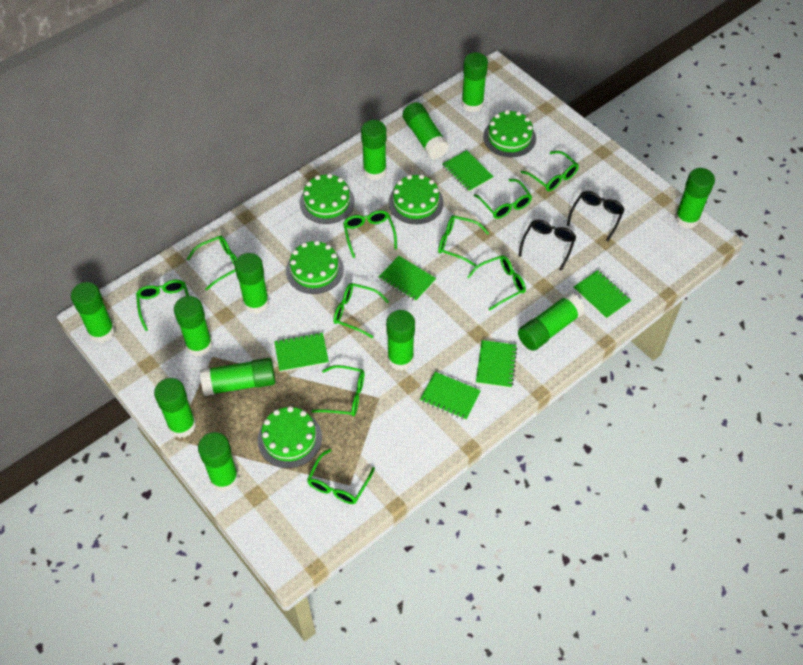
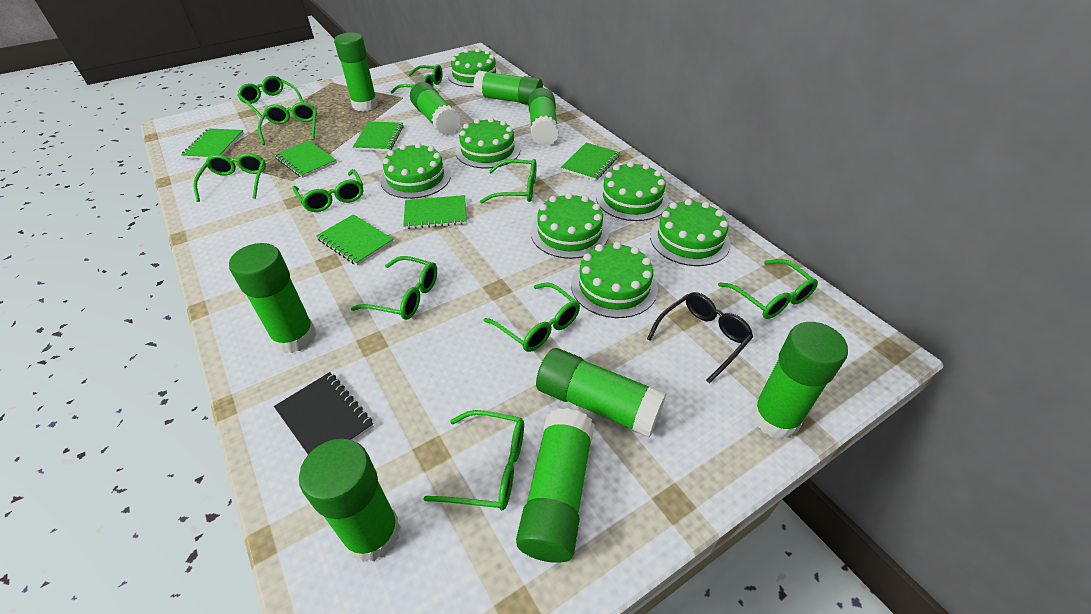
black glasses: 2 -> 1
black notebook: 0 -> 1
green cake: 5 -> 7
green glue stick: 12 -> 9

